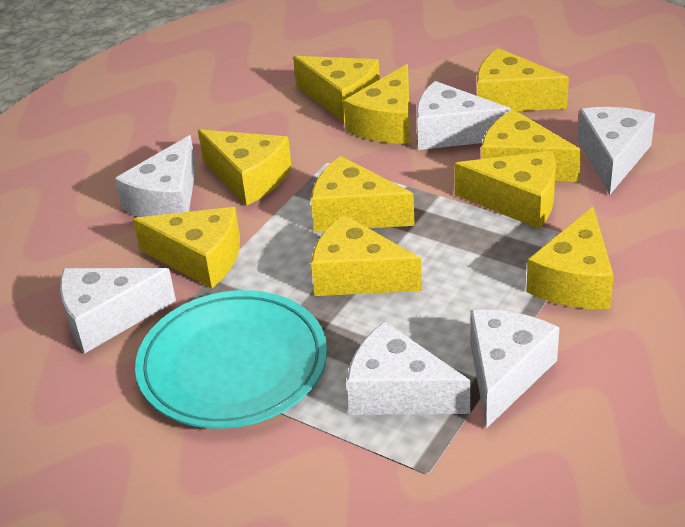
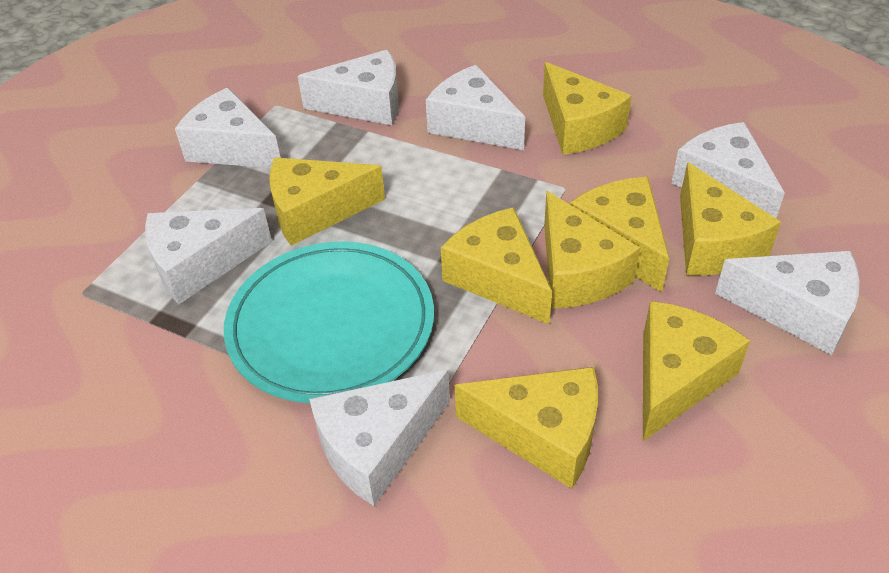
white cheese: 6 -> 7
yellow cheese: 10 -> 8

